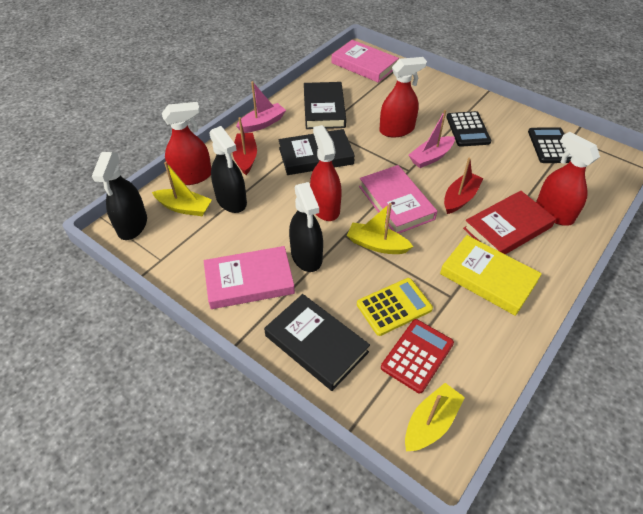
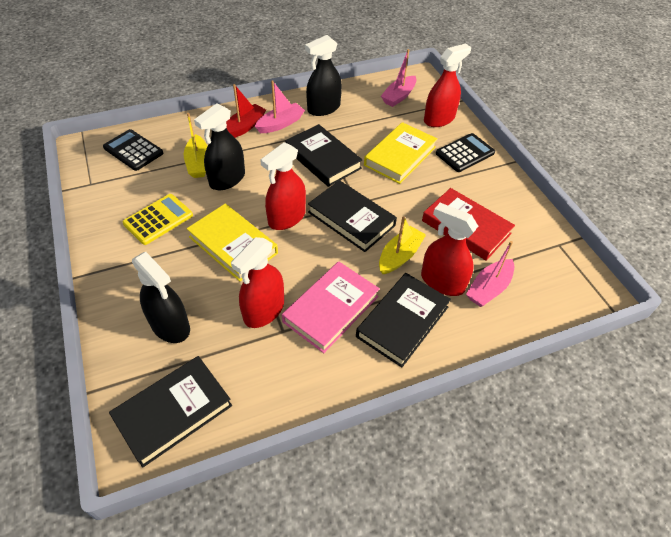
black book: 3 -> 4
pink boat: 2 -> 3
pink book: 3 -> 1
red boat: 2 -> 1
red calculator: 1 -> 0
yellow boat: 3 -> 2
yellow book: 1 -> 2

